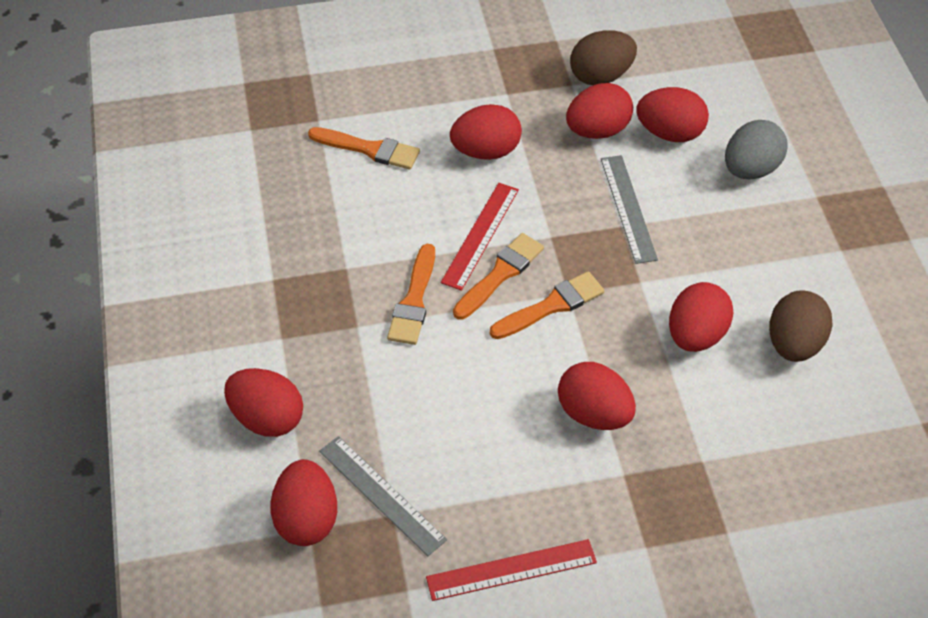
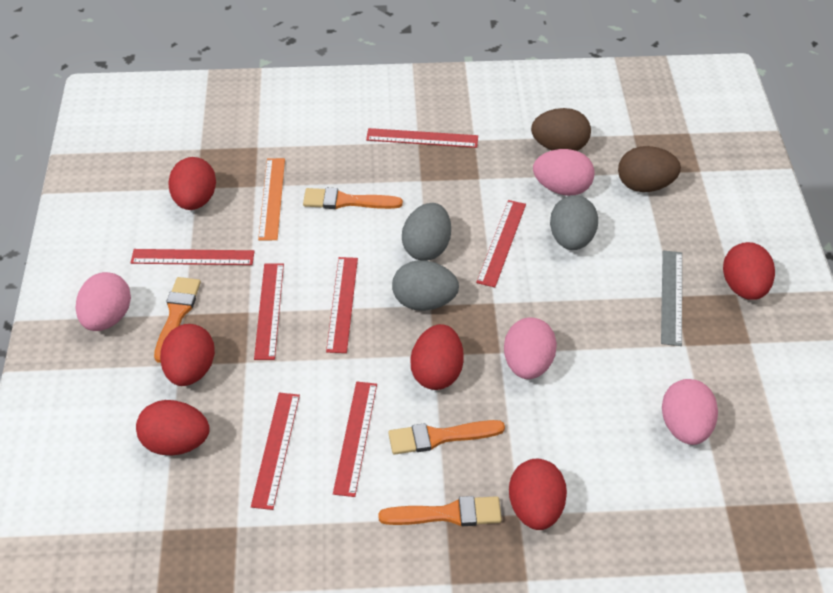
grey egg: 1 -> 3
grey ruler: 2 -> 1
orange ruler: 0 -> 1
pink egg: 0 -> 4
red egg: 7 -> 6
red ruler: 2 -> 7

